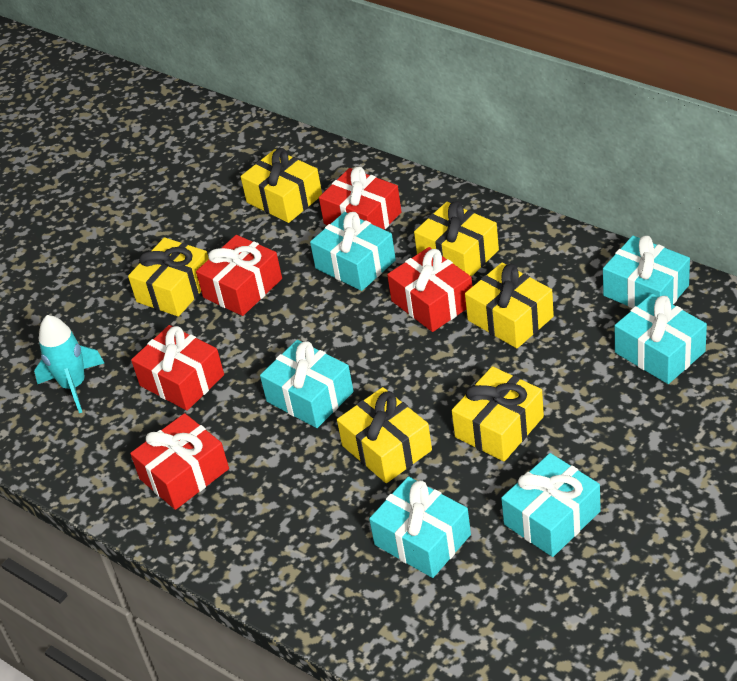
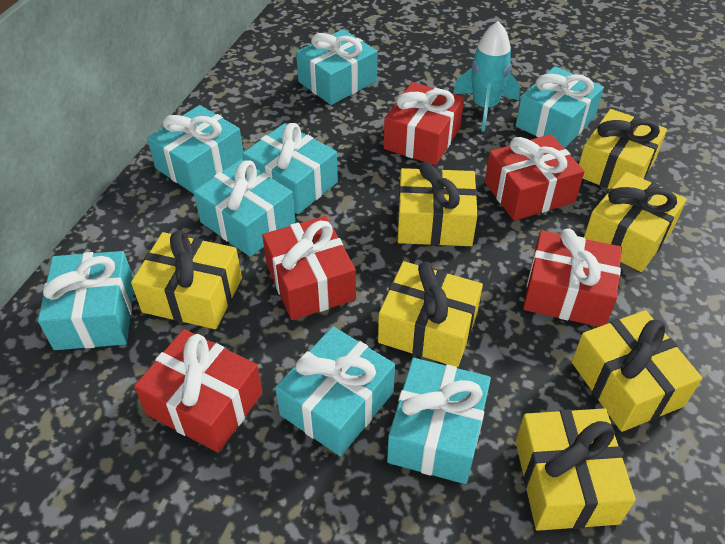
turquoise gift: 6 -> 8
yellow gift: 6 -> 7

